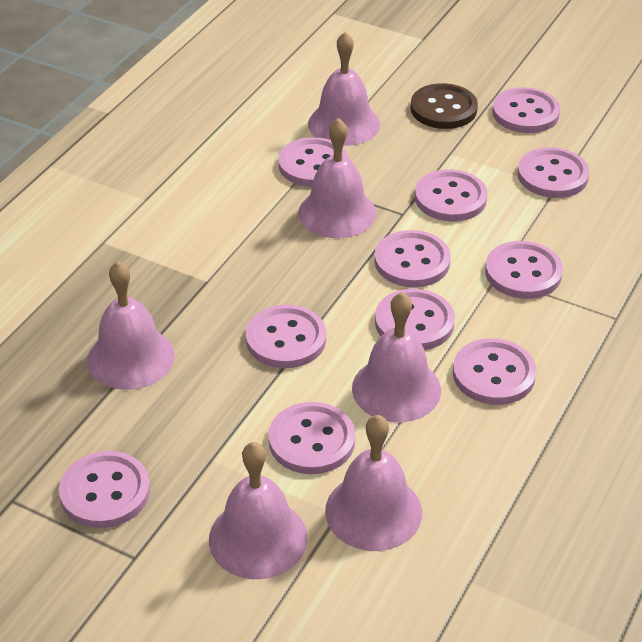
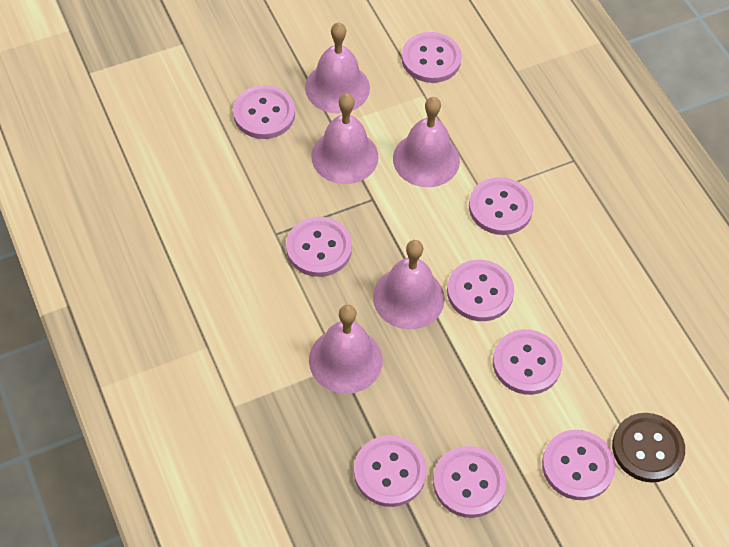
pink bell: 6 -> 5
pink button: 11 -> 9

